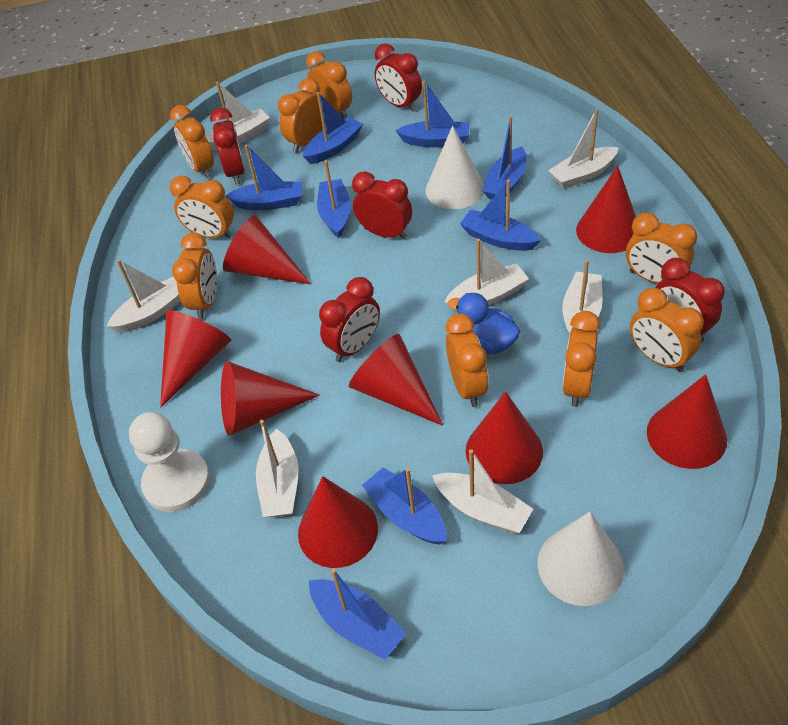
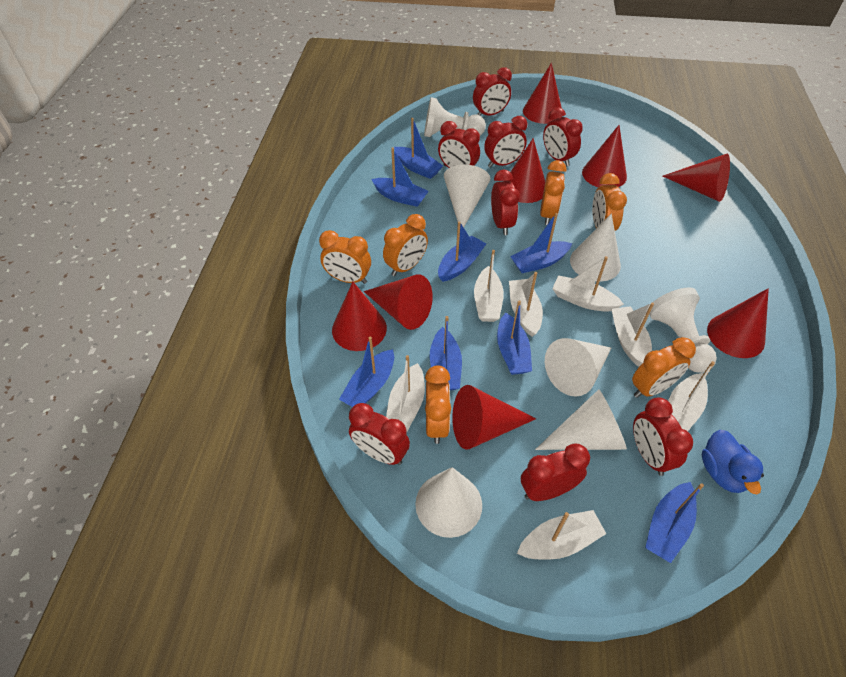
orange clock: 9 -> 6
red clock: 5 -> 8
white cone: 2 -> 5
white pawn: 1 -> 2

